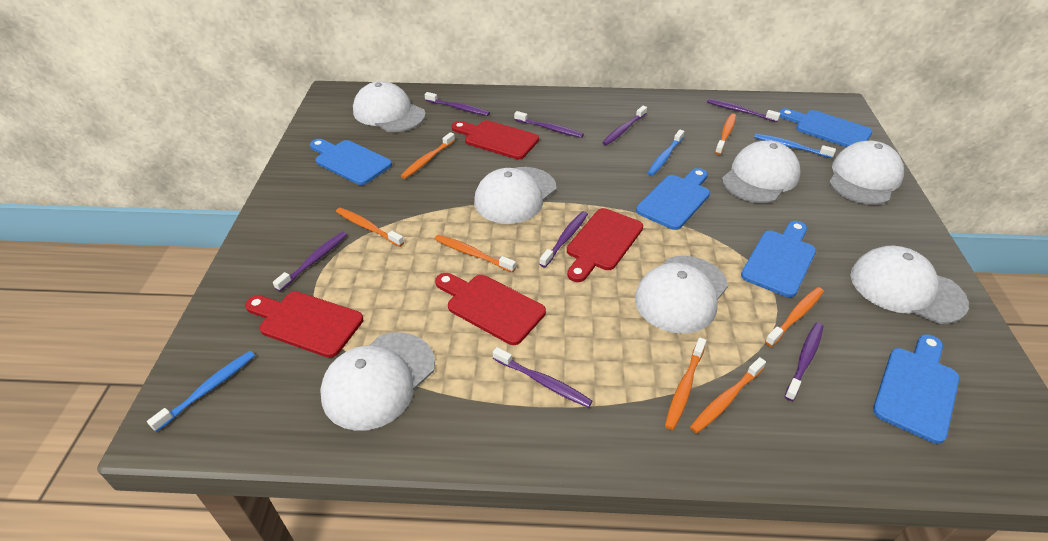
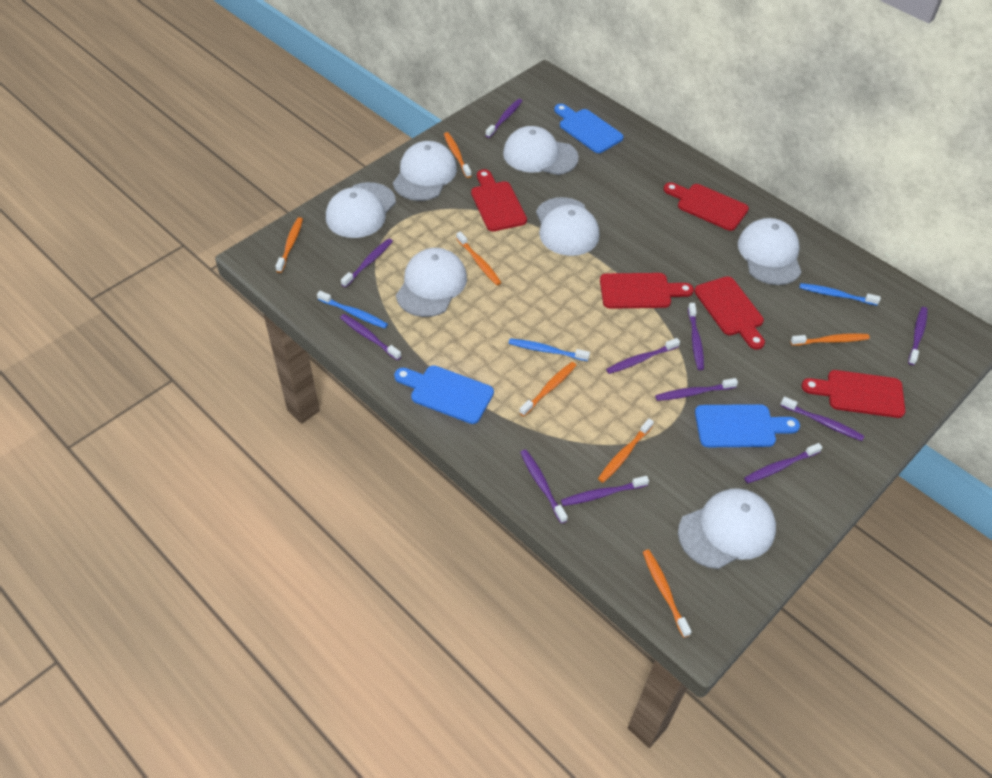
blue cutting board: 5 -> 3
purple toothbrush: 8 -> 11
red cutting board: 4 -> 5

